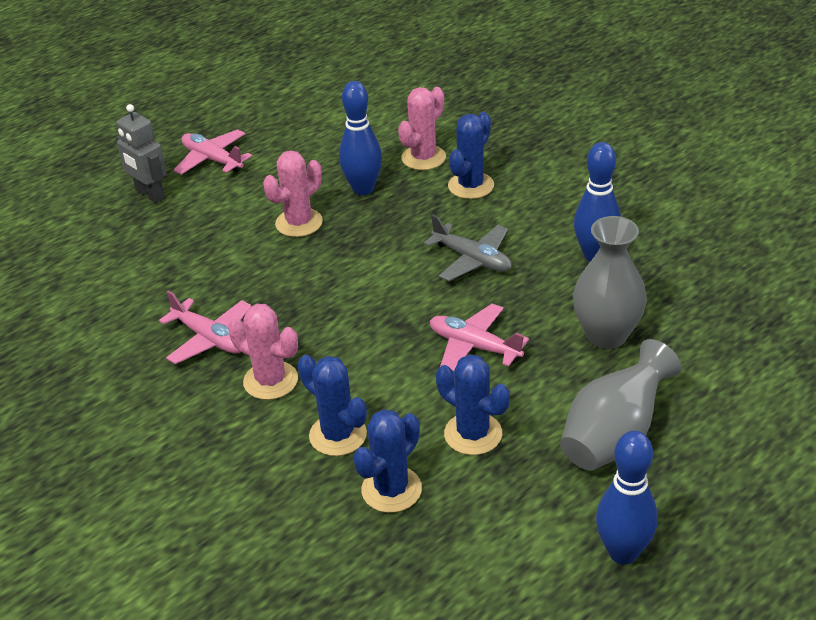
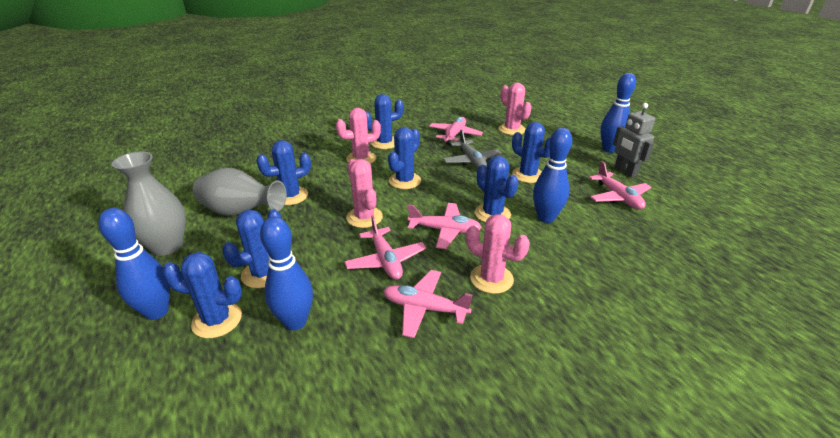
blue bowling pin: 3 -> 4
blue cactus: 4 -> 7
pink cactus: 3 -> 4
pink plane: 3 -> 5

